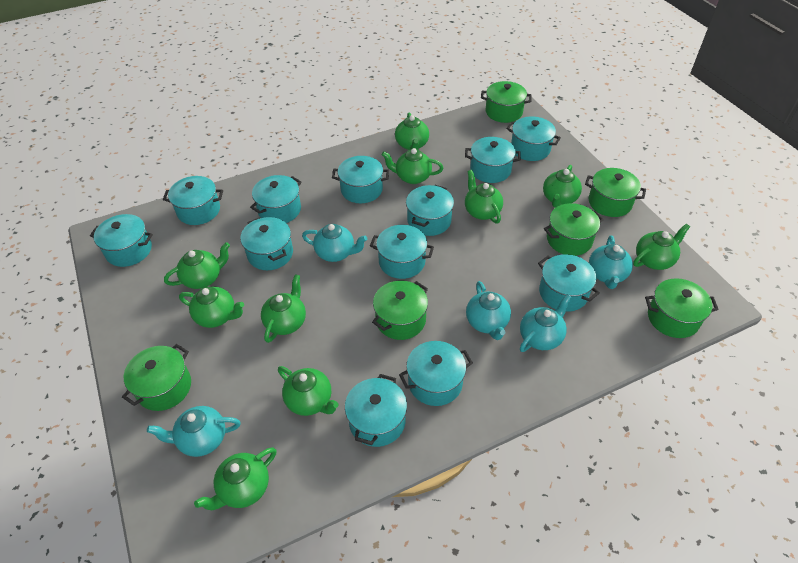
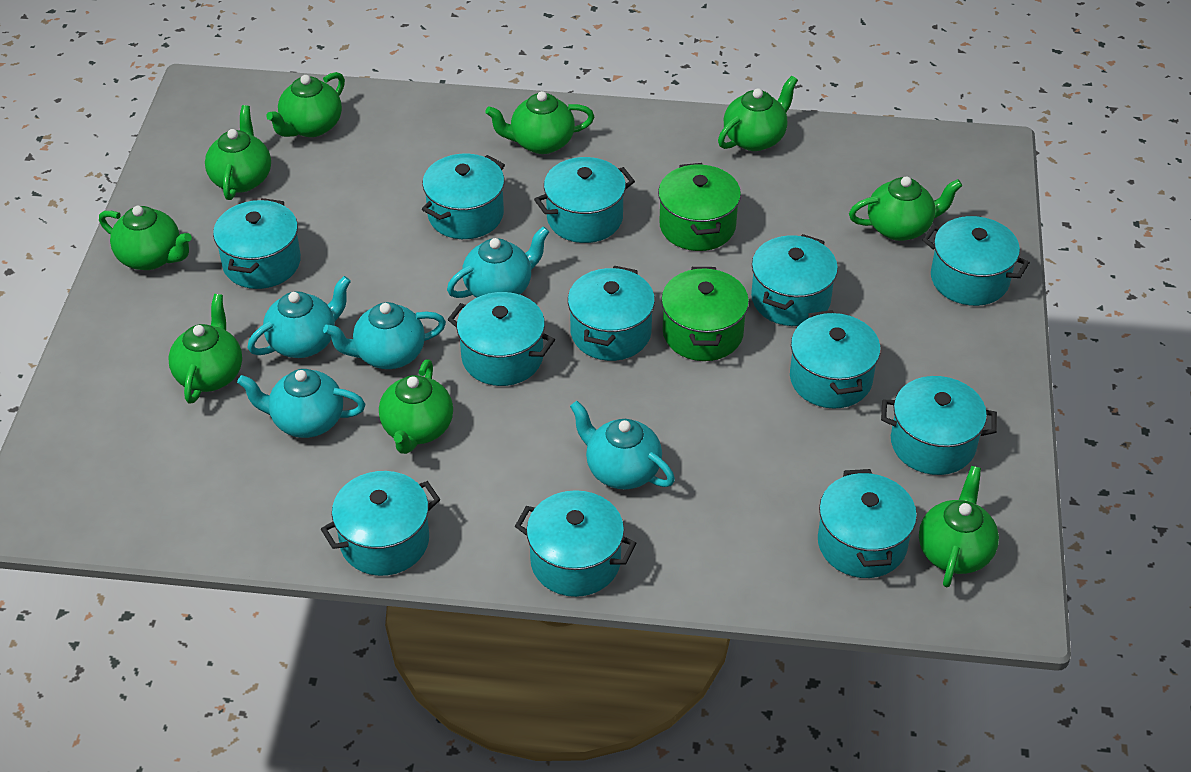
green pot: 6 -> 2
green teapot: 10 -> 9

